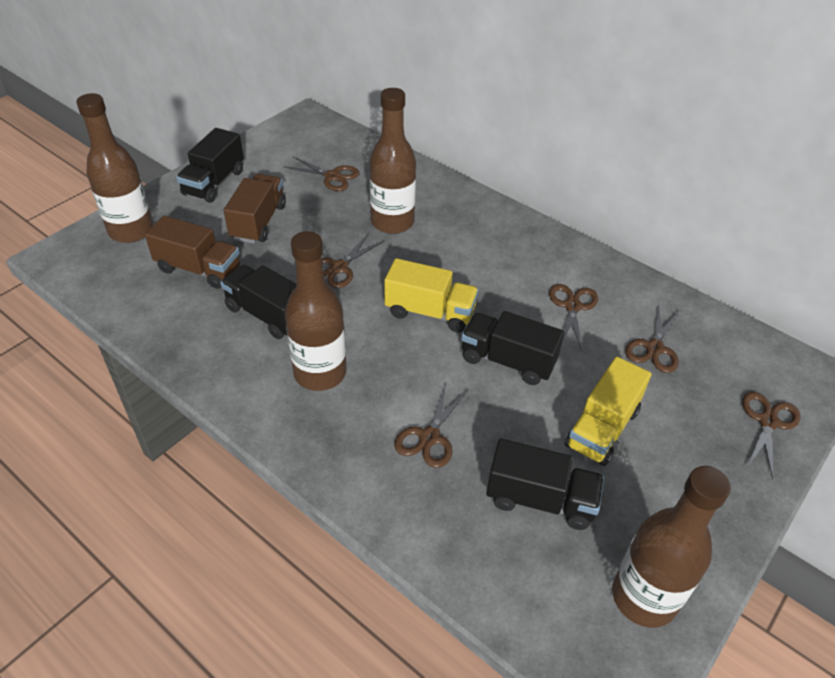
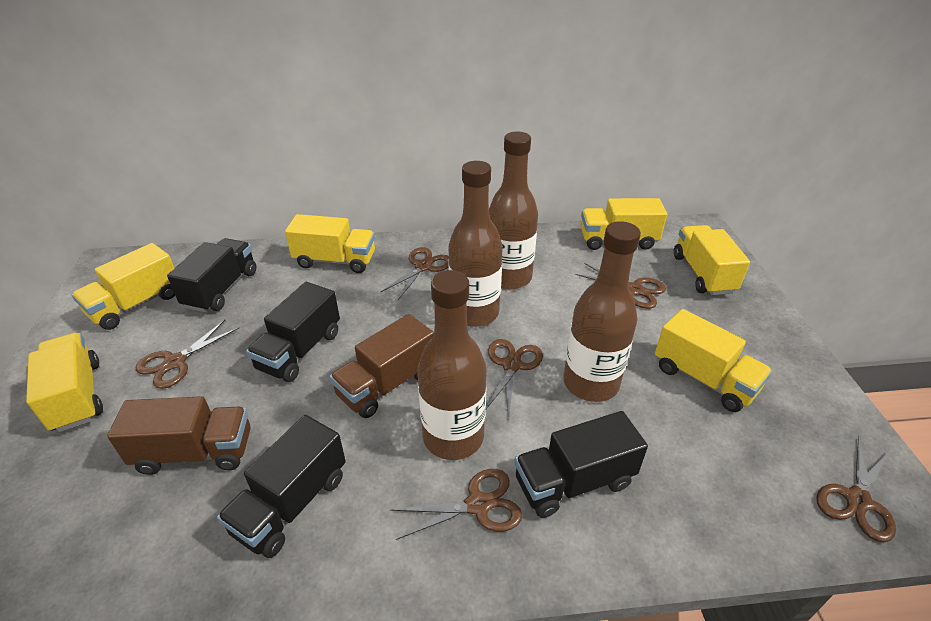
yellow truck: 2 -> 6

